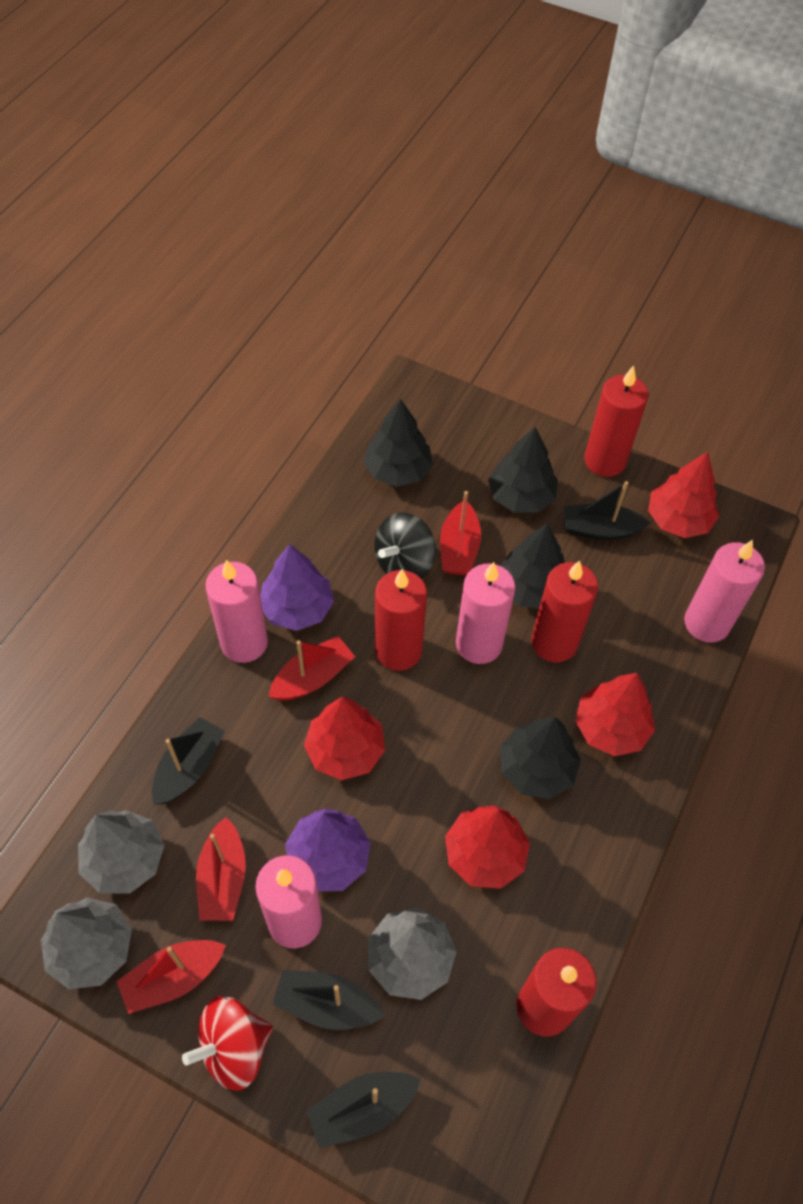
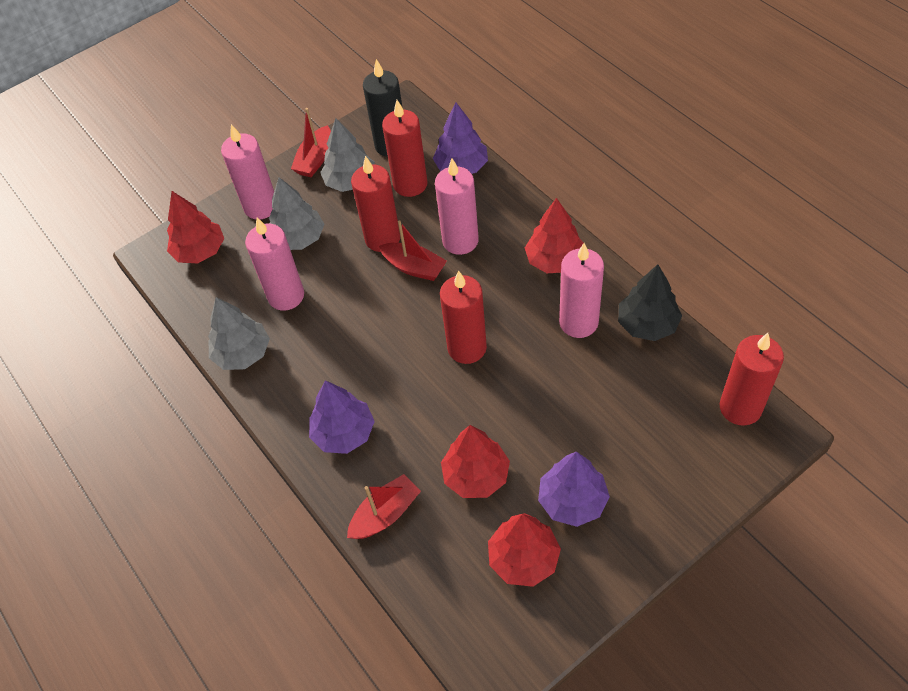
black boat: 4 -> 0
black candle: 0 -> 1
black spinning top: 1 -> 0
black tree: 4 -> 1
purple tree: 2 -> 3
red boat: 4 -> 3
red spinning top: 1 -> 0

